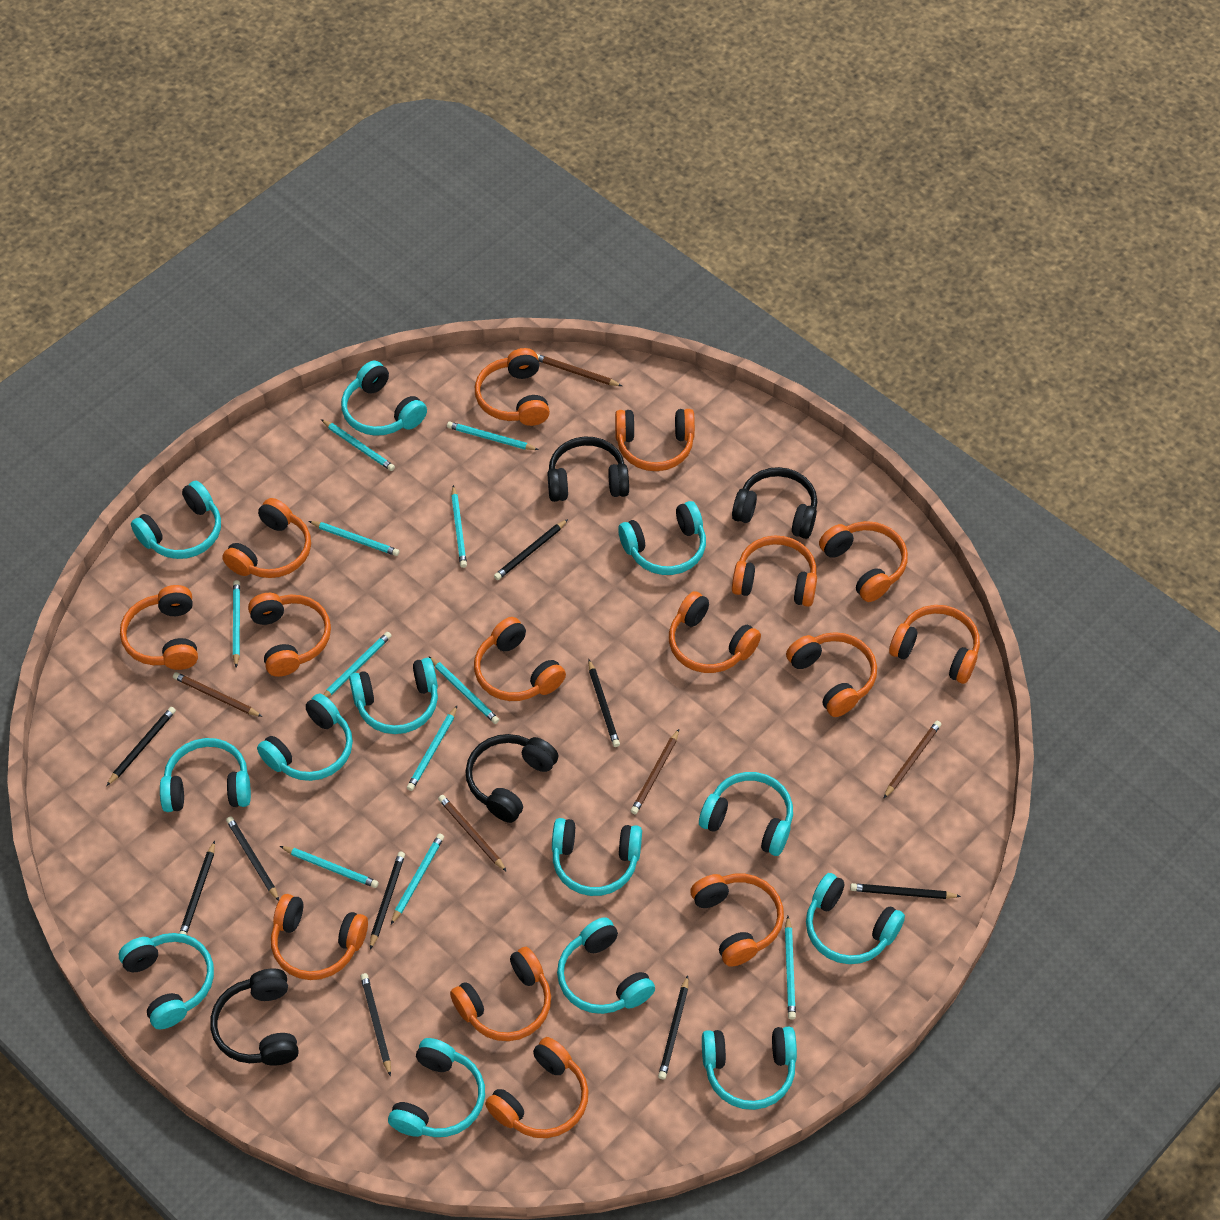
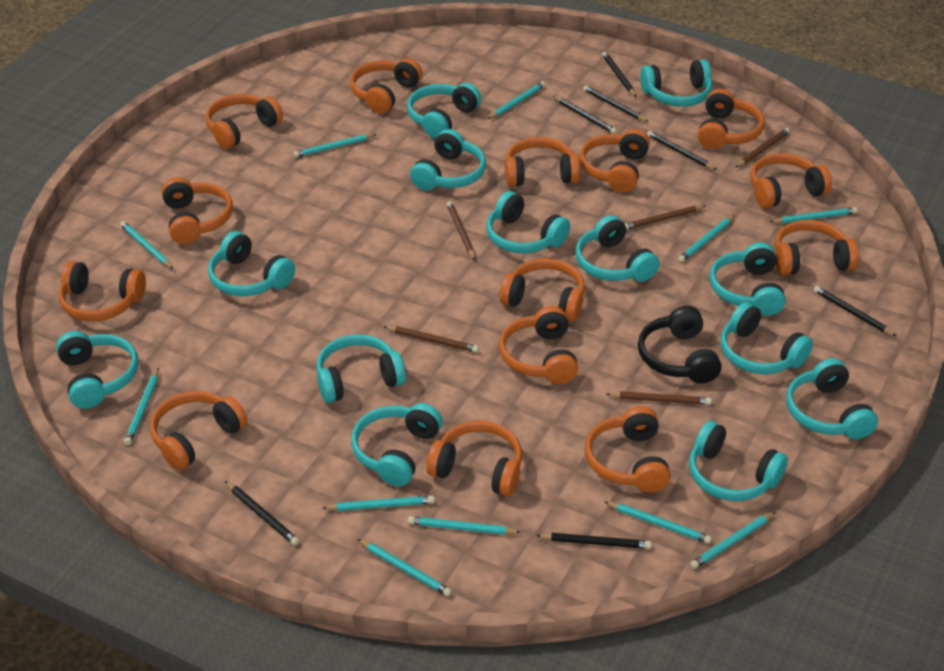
black headphones: 4 -> 1
black pencil: 9 -> 7
orange headphones: 15 -> 14

